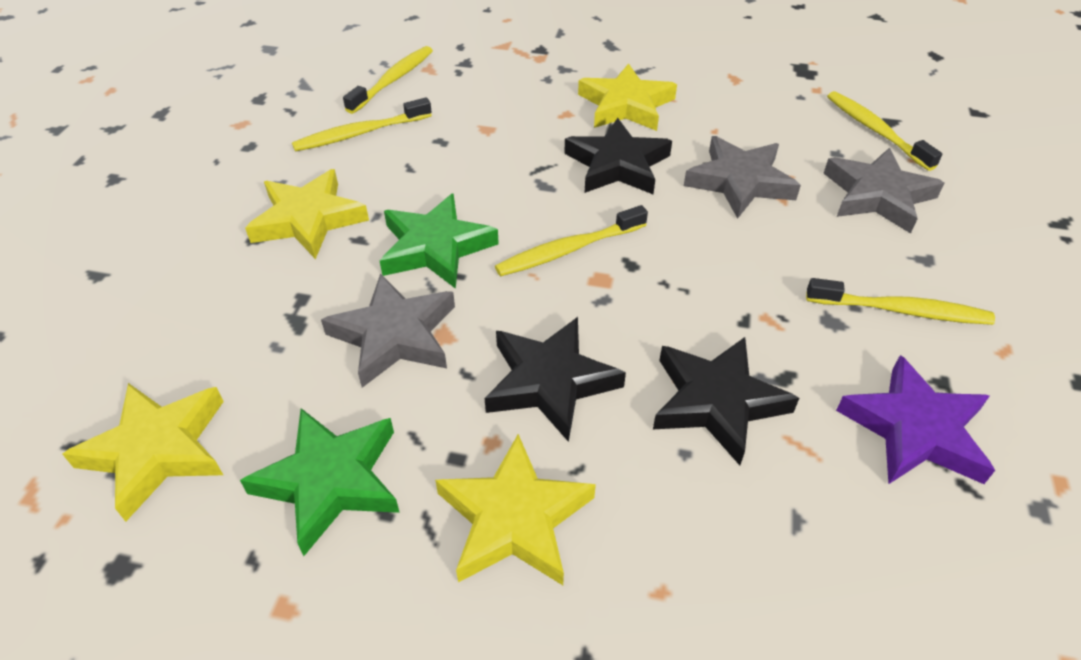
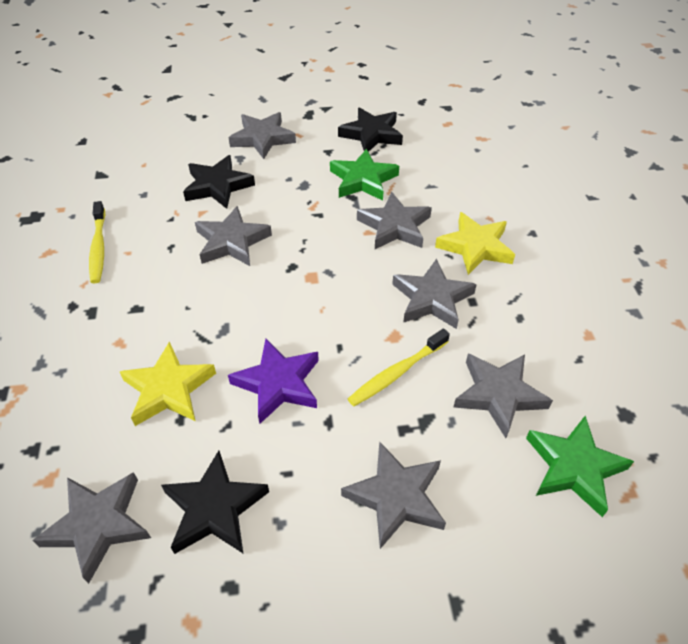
grey star: 3 -> 7
yellow star: 4 -> 2
yellow toothbrush: 5 -> 2

